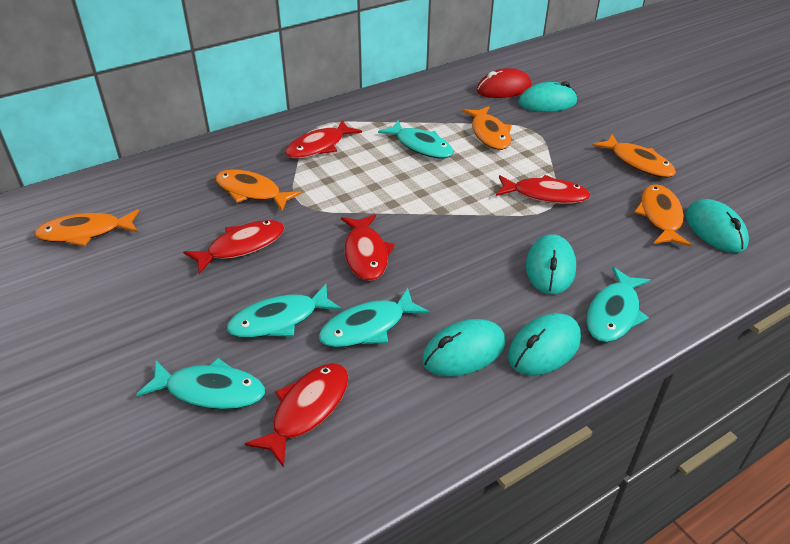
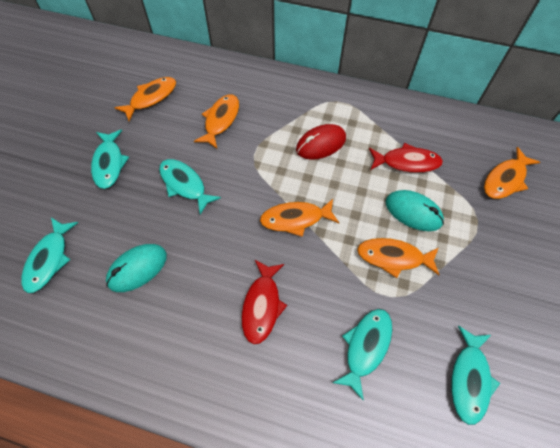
red fish: 5 -> 2
turquoise mouse: 5 -> 2

